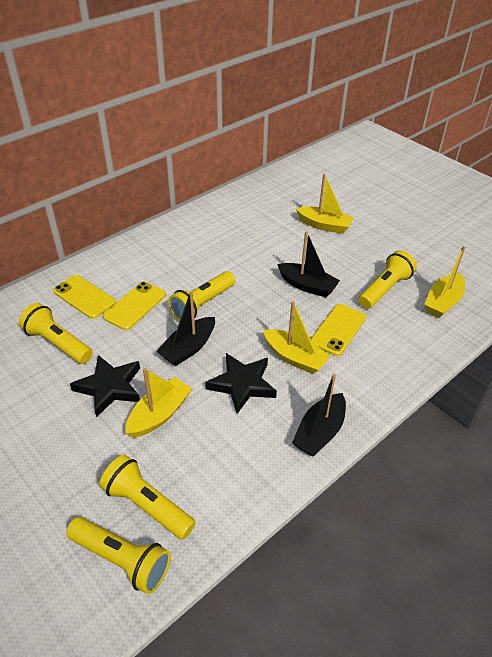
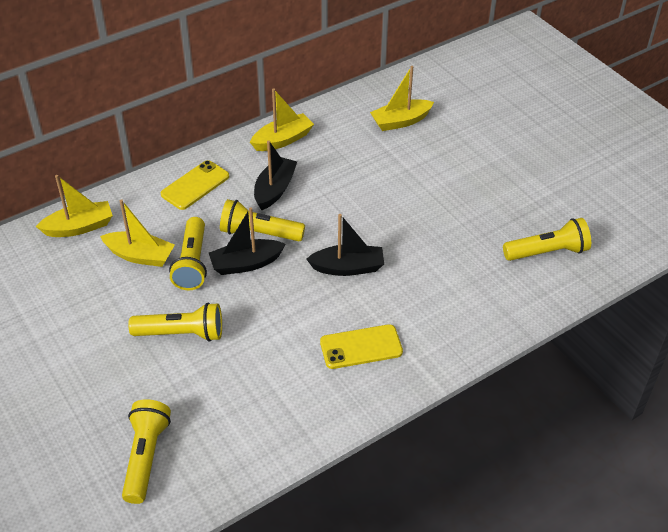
black star: 2 -> 0
yellow phone: 3 -> 2

